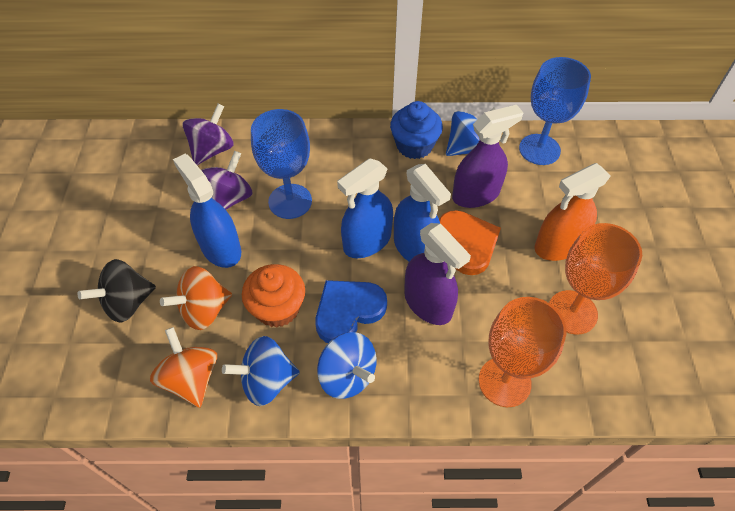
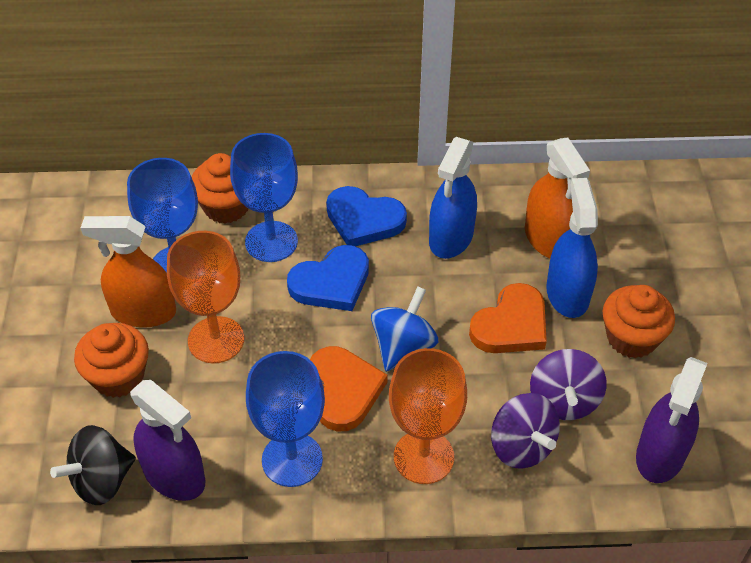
blue cupcake: 1 -> 0
blue goblet: 2 -> 3
blue heart: 1 -> 2
blue spinning top: 3 -> 1
blue spray bottle: 3 -> 2
orange cupcake: 1 -> 3
orange heart: 1 -> 2
orange spinning top: 2 -> 0
orange spray bottle: 1 -> 2

